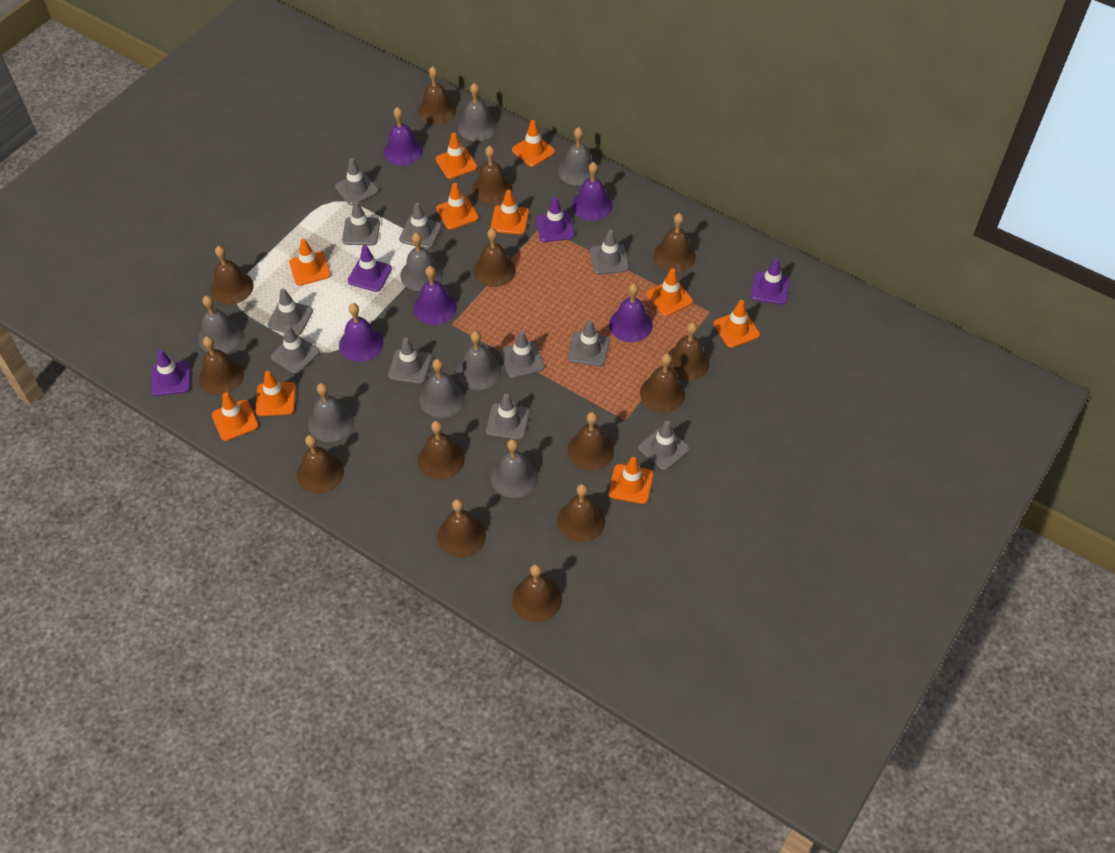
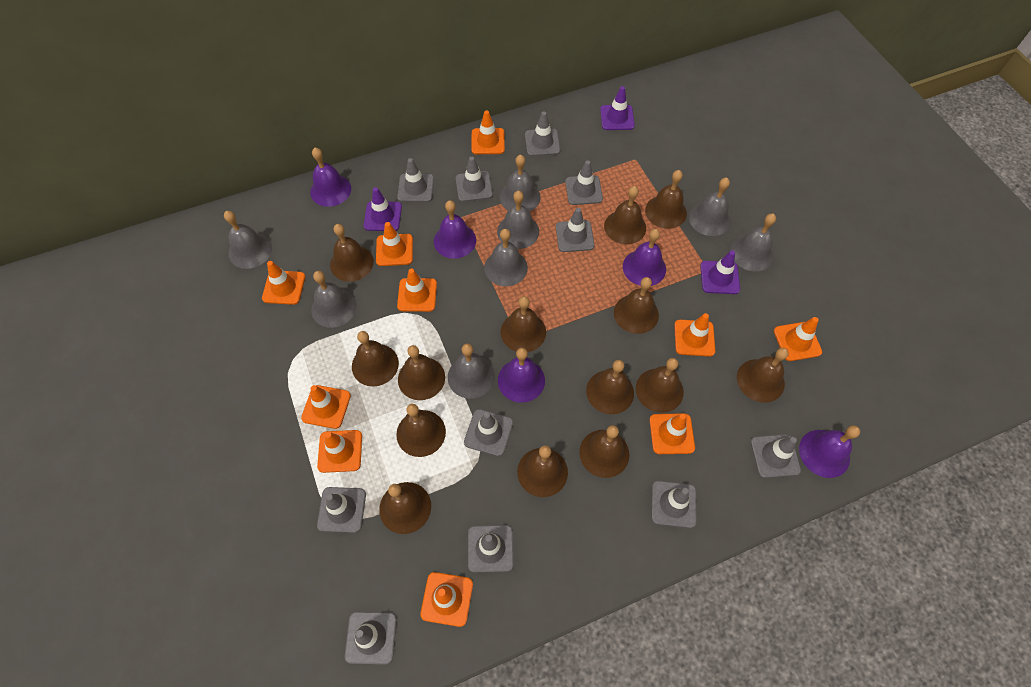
purple traffic cone: 4 -> 3

